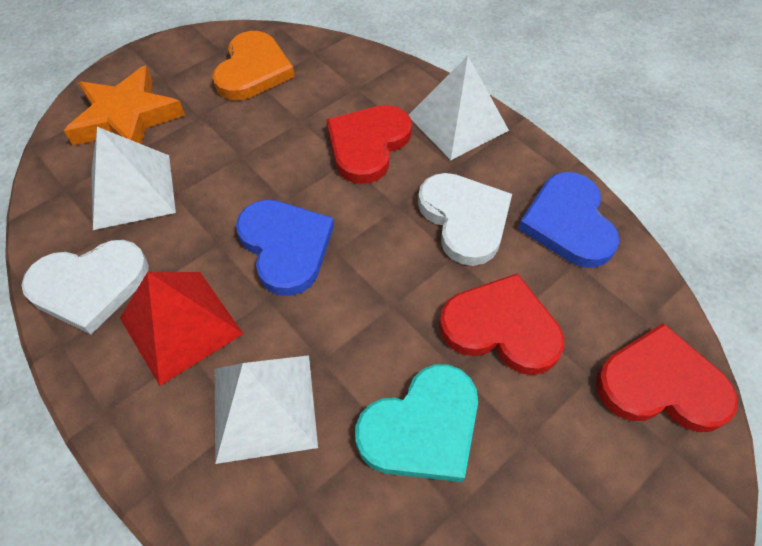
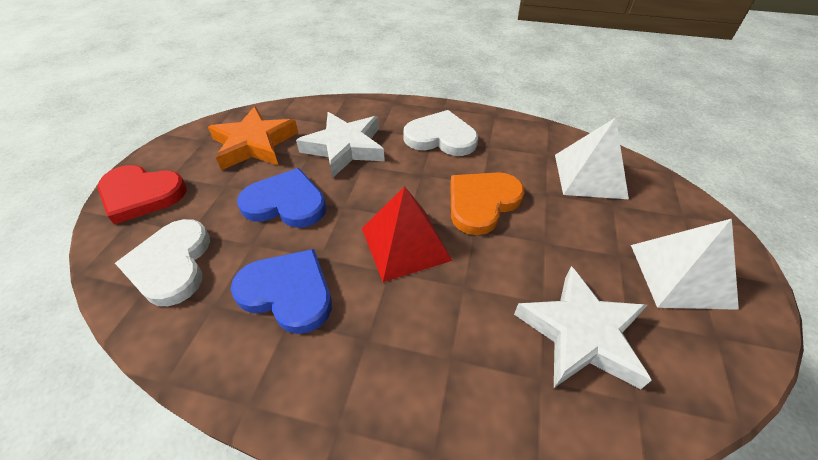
red heart: 3 -> 1
turquoise heart: 1 -> 0
white pyramid: 3 -> 2
white star: 0 -> 2

